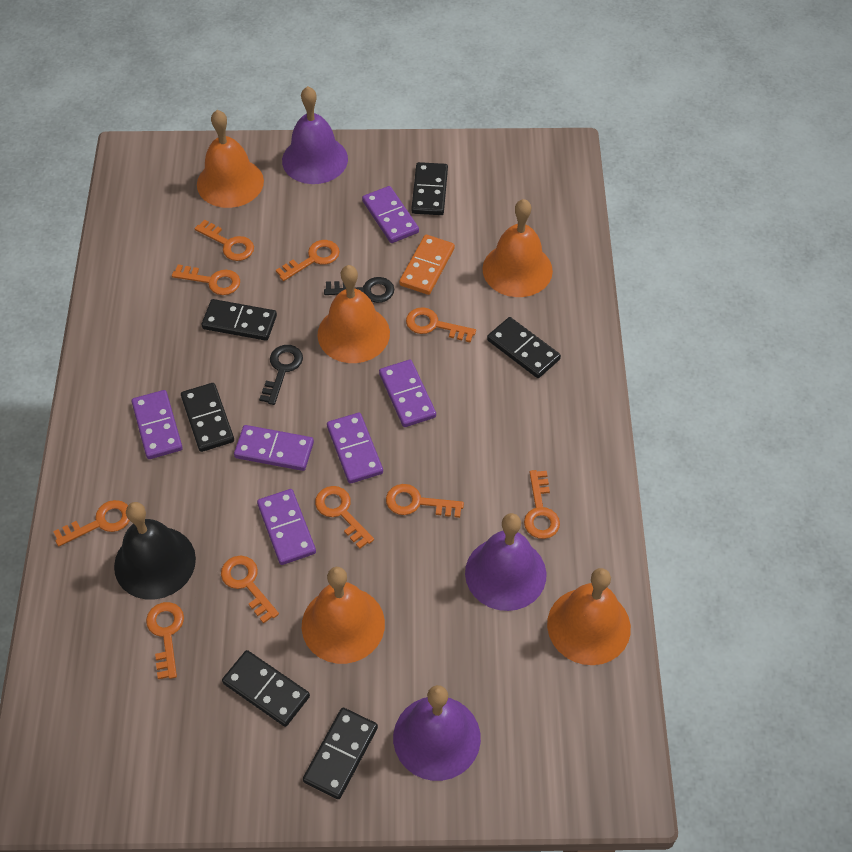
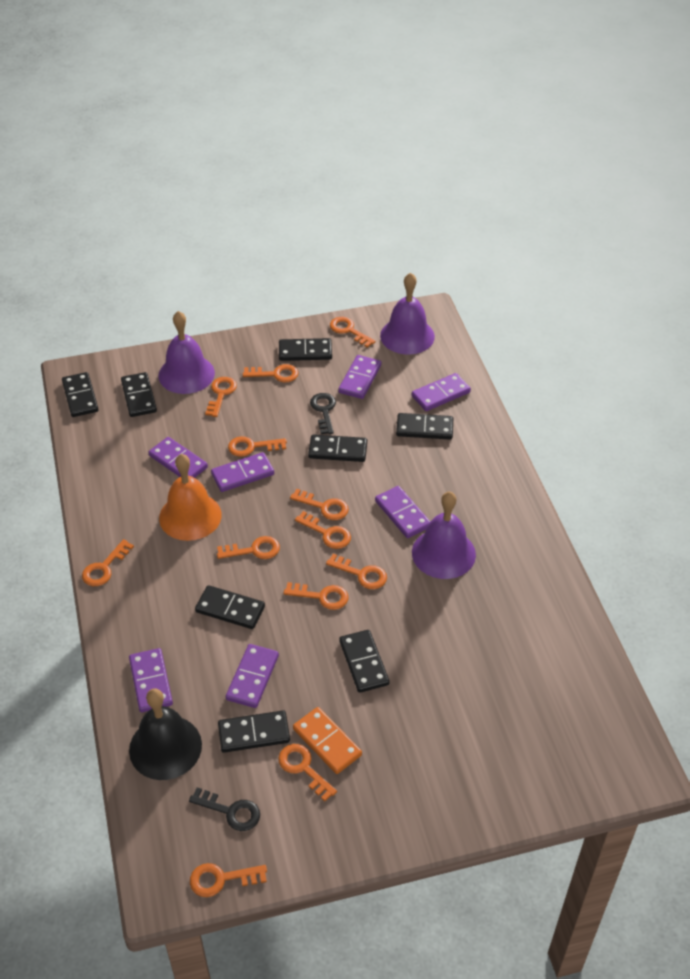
black domino: 6 -> 8
orange bell: 5 -> 1
orange key: 10 -> 12
purple domino: 6 -> 7

